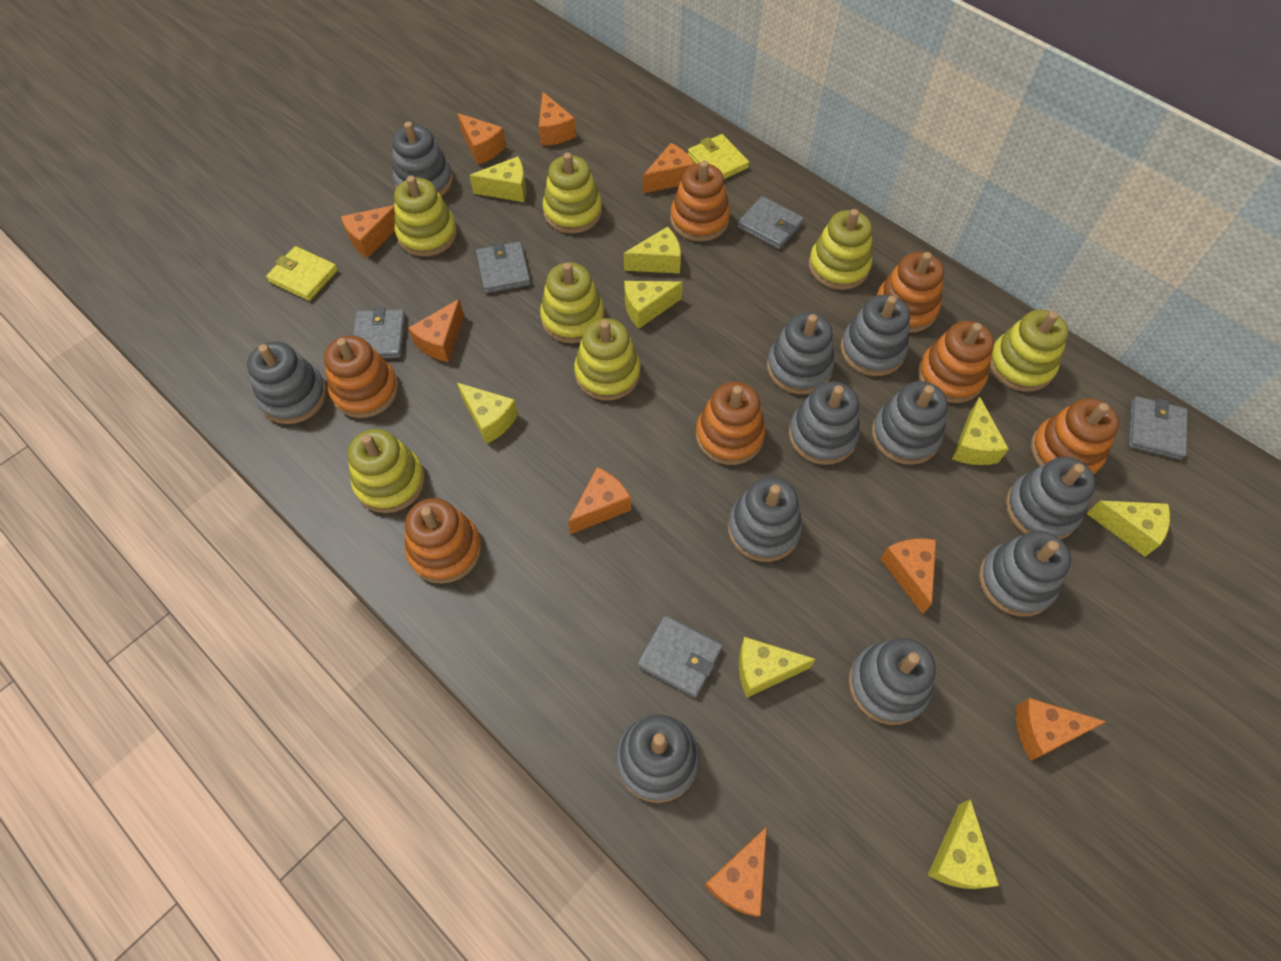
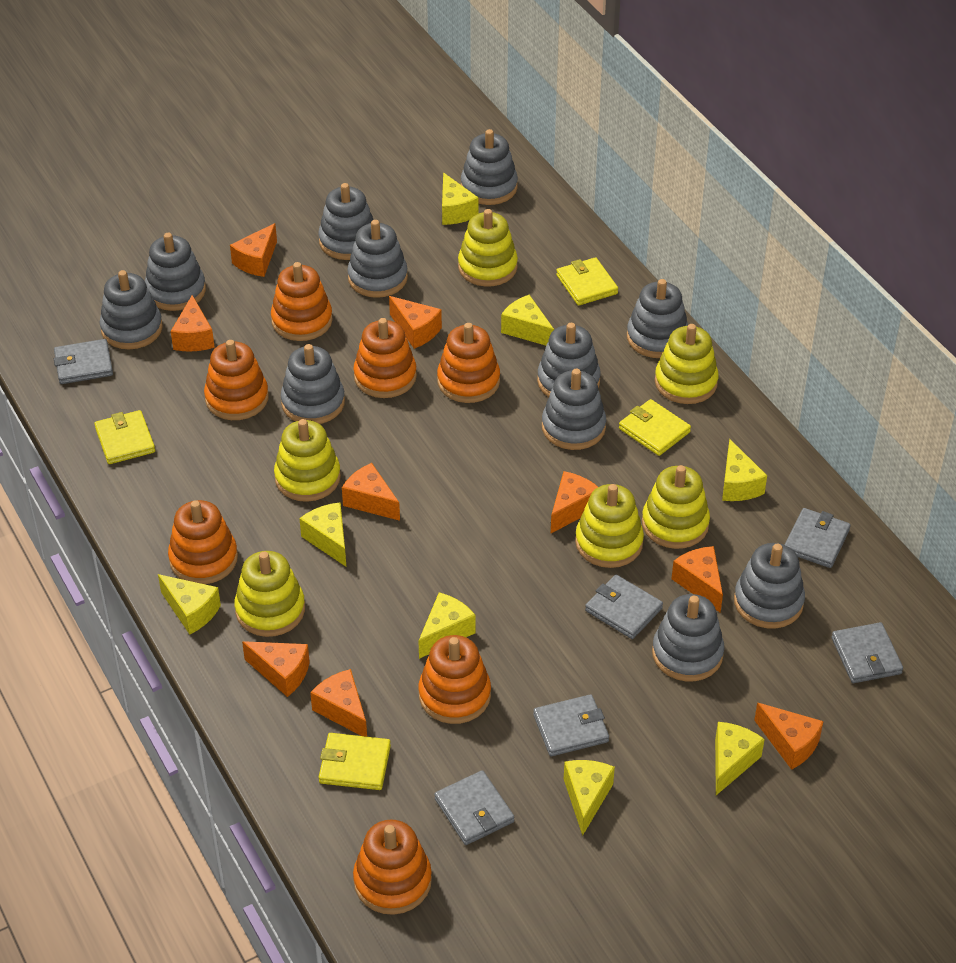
grey wallet: 5 -> 6
yellow stacking toy: 7 -> 6
yellow wallet: 2 -> 4

